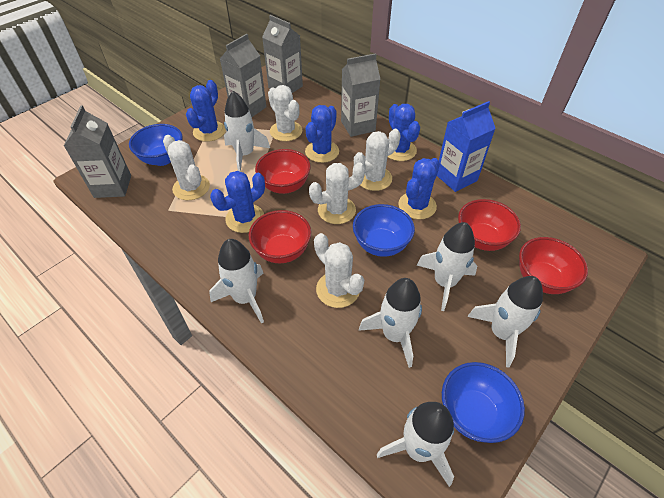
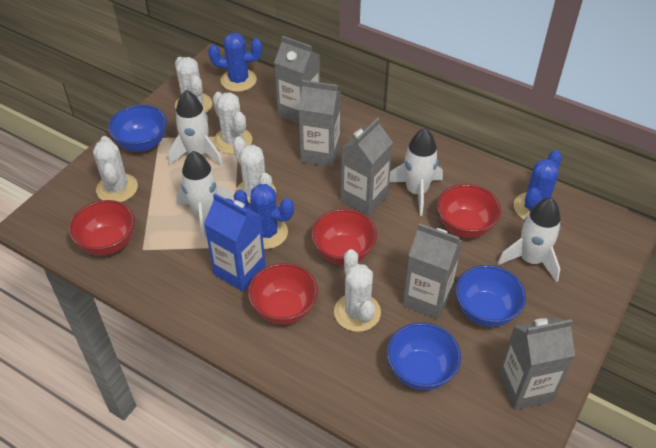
blue cactus: 5 -> 3
grey carton: 4 -> 5
white rocket: 6 -> 4

